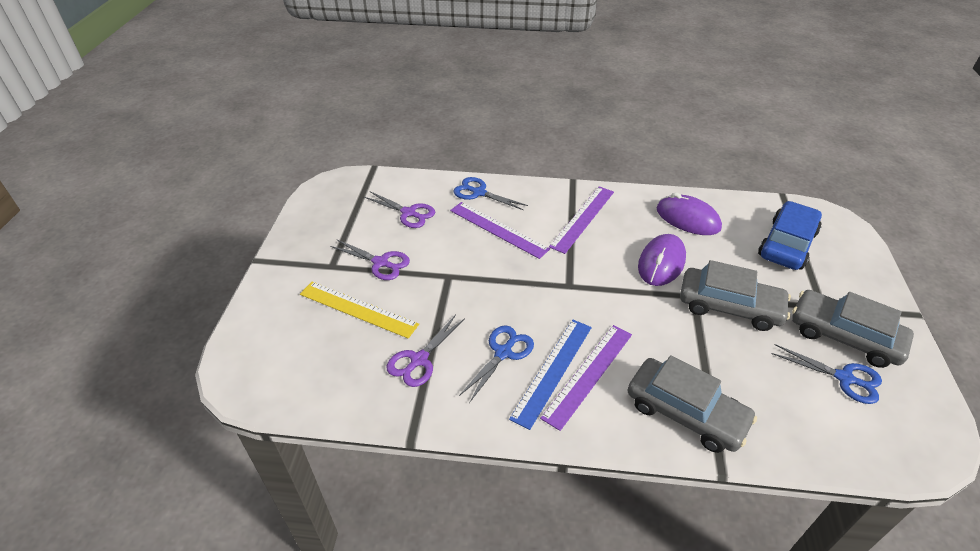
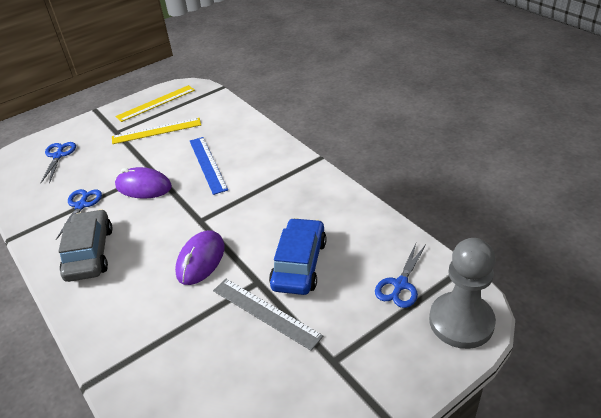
grey car: 3 -> 1
grey pawn: 0 -> 1
grey ruler: 0 -> 1
purple ruler: 3 -> 0
purple scissors: 3 -> 0
yellow ruler: 1 -> 2

